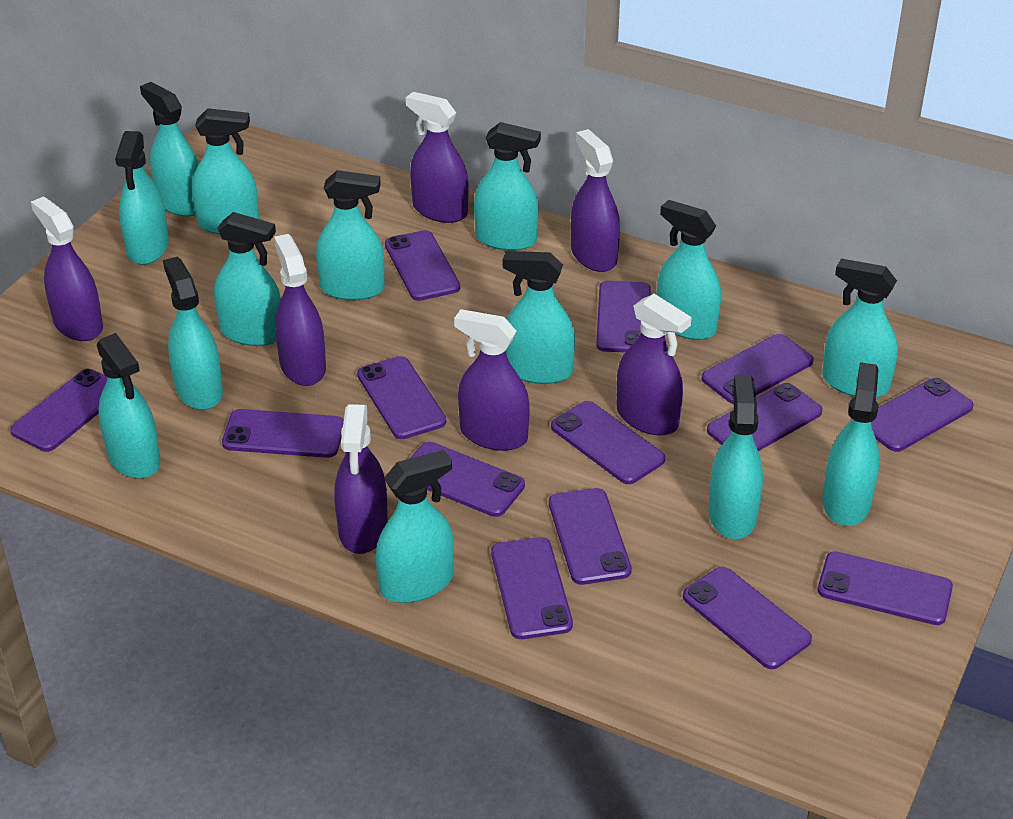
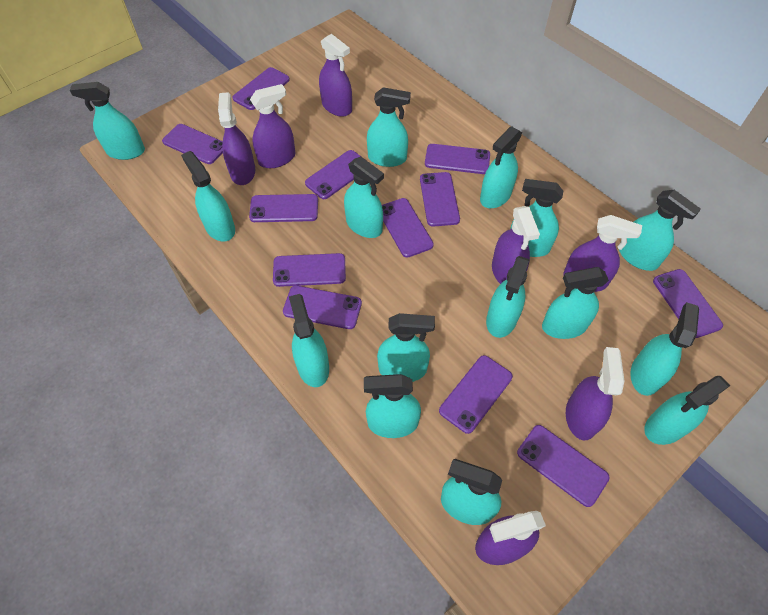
purple phone: 14 -> 12
turquoise spray bottle: 14 -> 15

